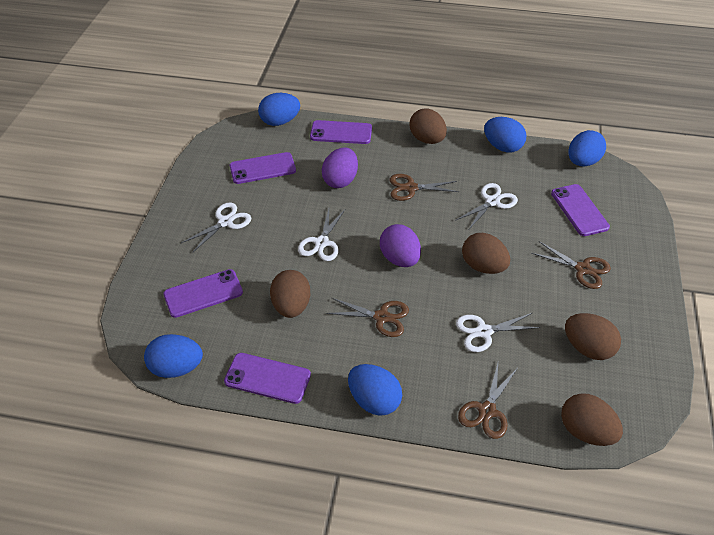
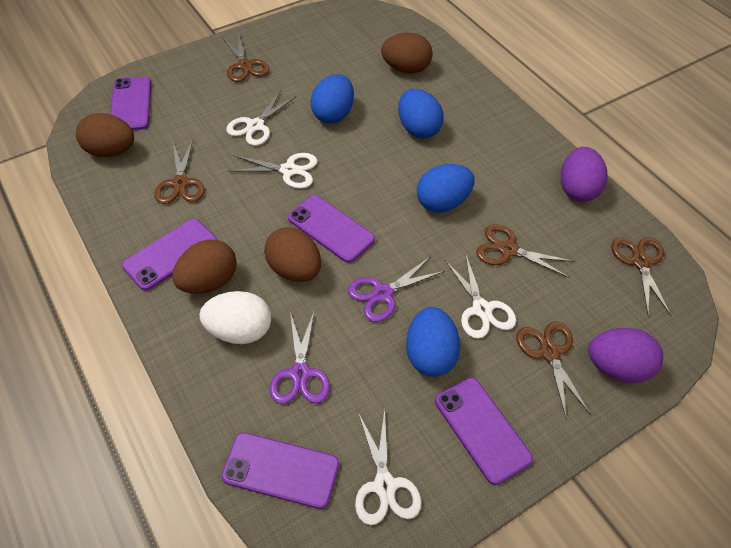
blue egg: 5 -> 4
brown egg: 5 -> 4
brown scissors: 4 -> 5
purple scissors: 0 -> 2
white egg: 0 -> 1

